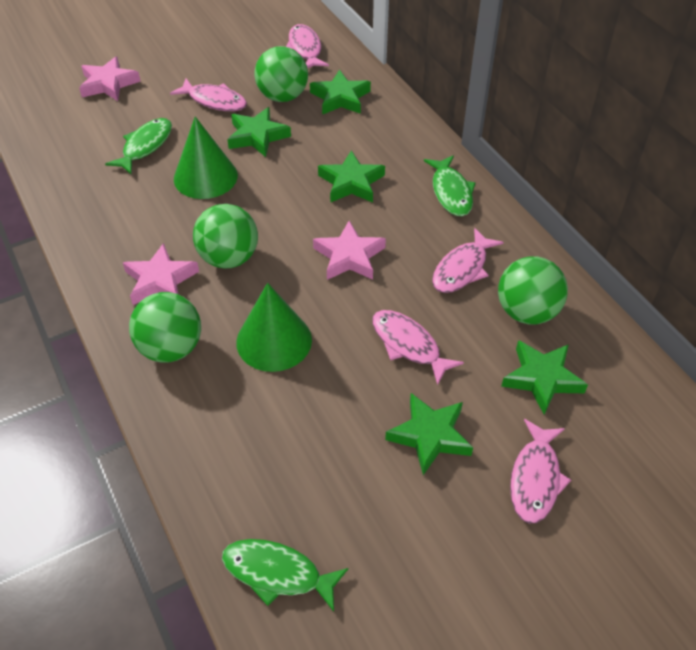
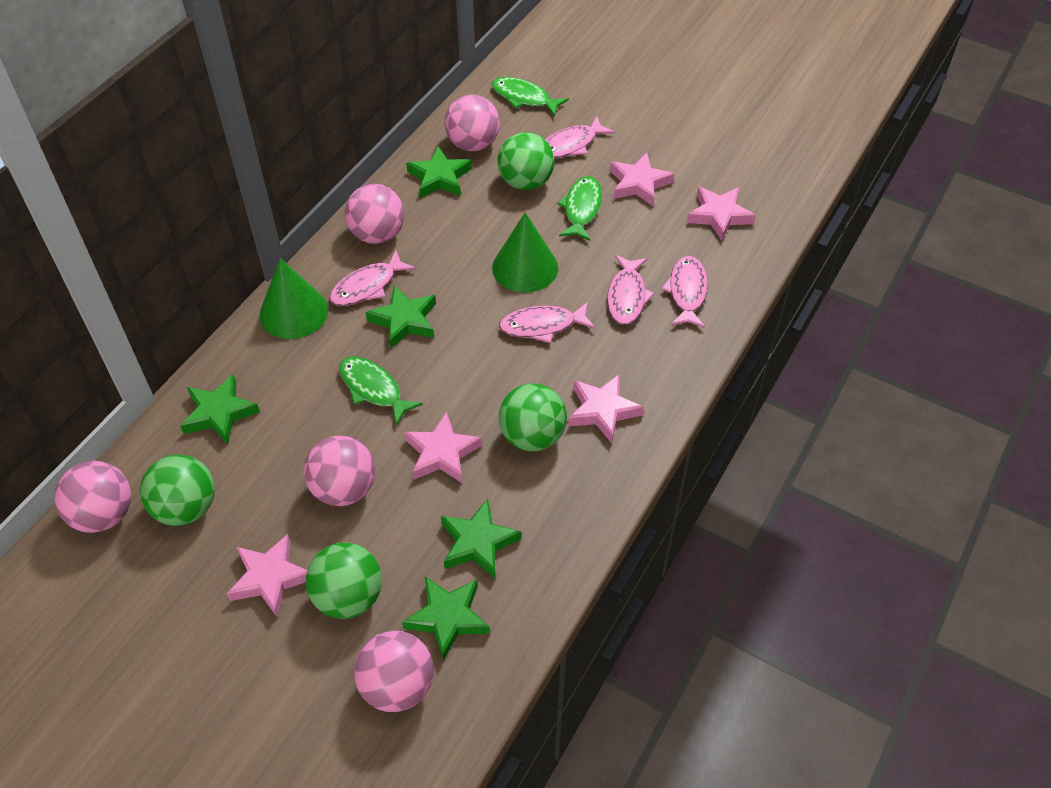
pink ball: 0 -> 5
pink star: 3 -> 5

